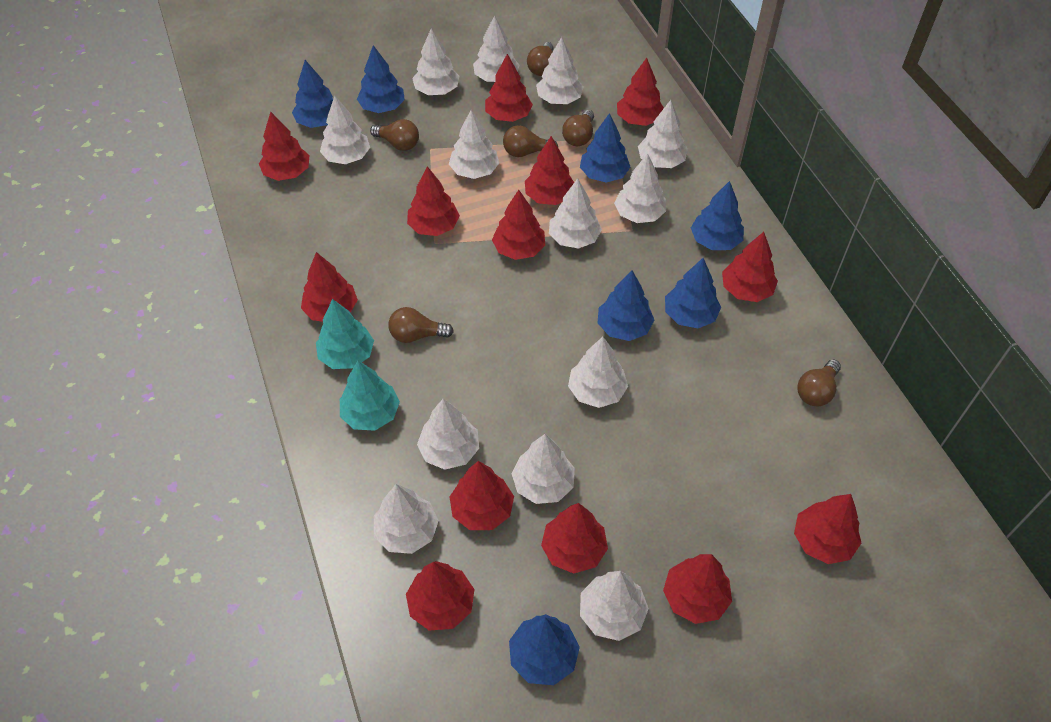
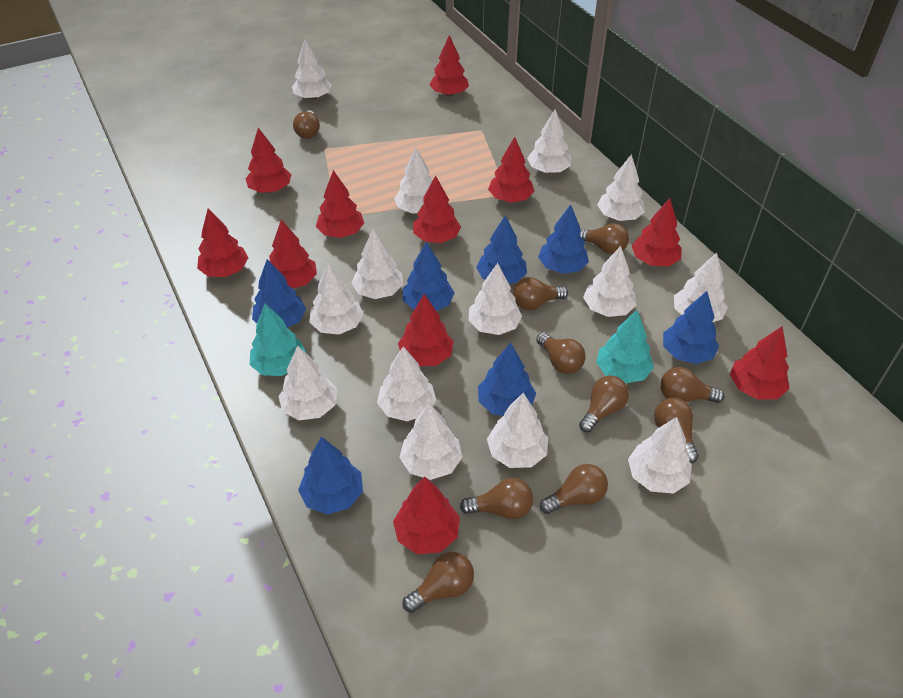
brown light bulb: 6 -> 10
red tree: 13 -> 11
white tree: 13 -> 14

